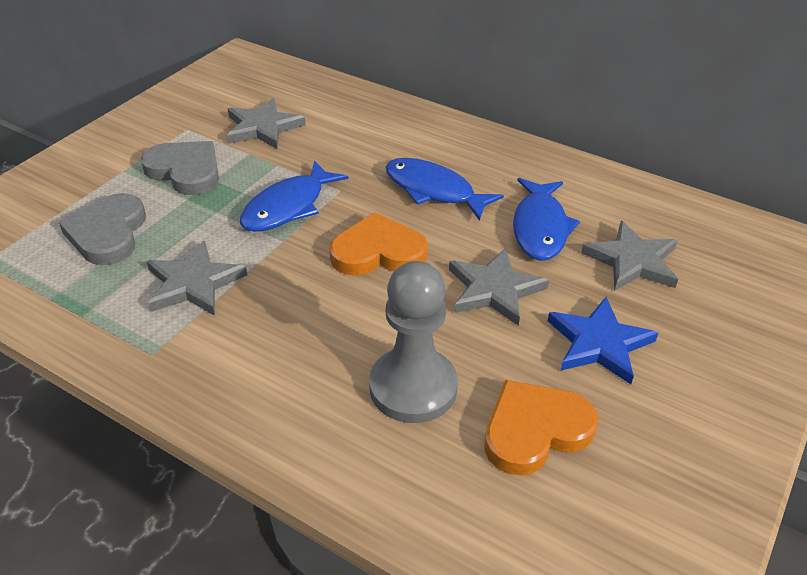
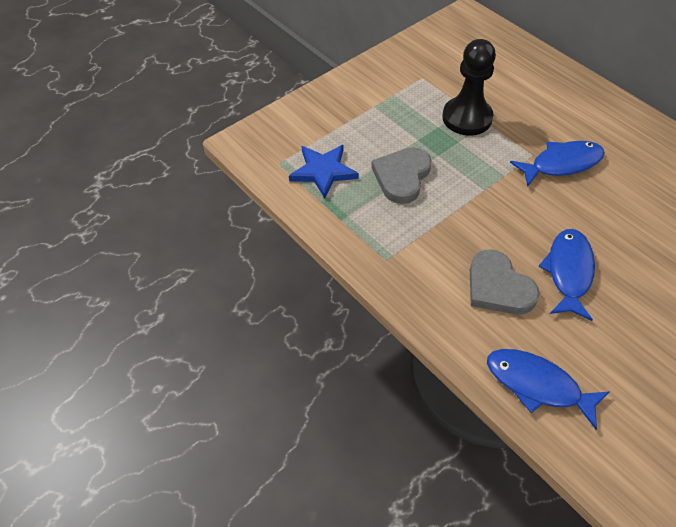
black pawn: 0 -> 1
grey pawn: 1 -> 0
grey star: 4 -> 0
orange heart: 2 -> 0

